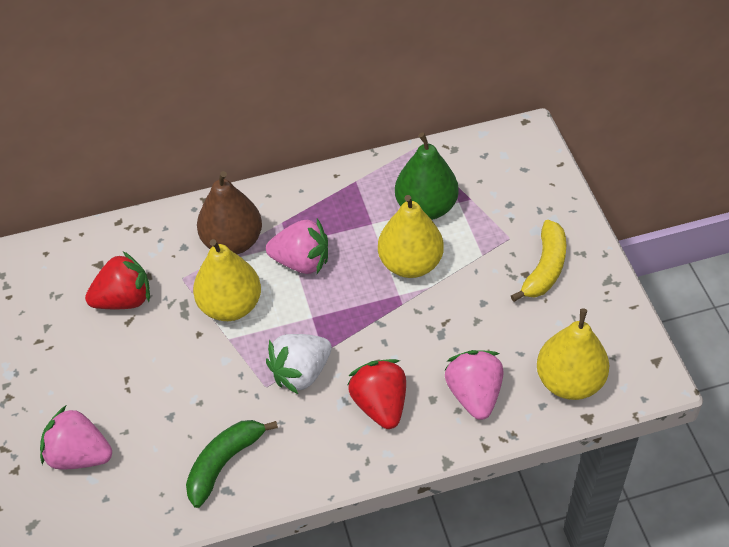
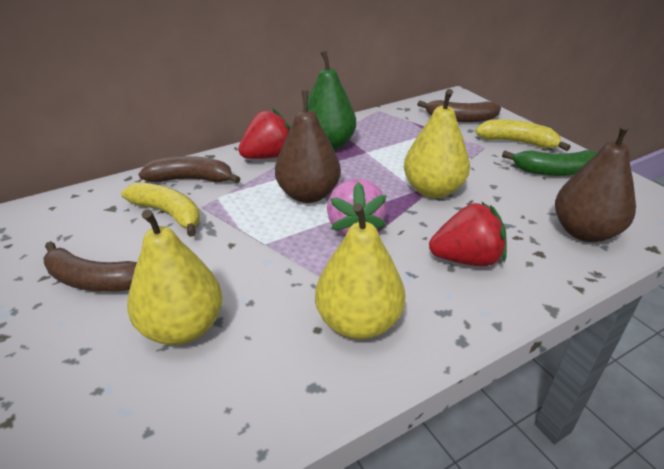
brown banana: 0 -> 3
brown pear: 1 -> 2
pink strawberry: 3 -> 1
white strawberry: 1 -> 0
yellow banana: 1 -> 2

